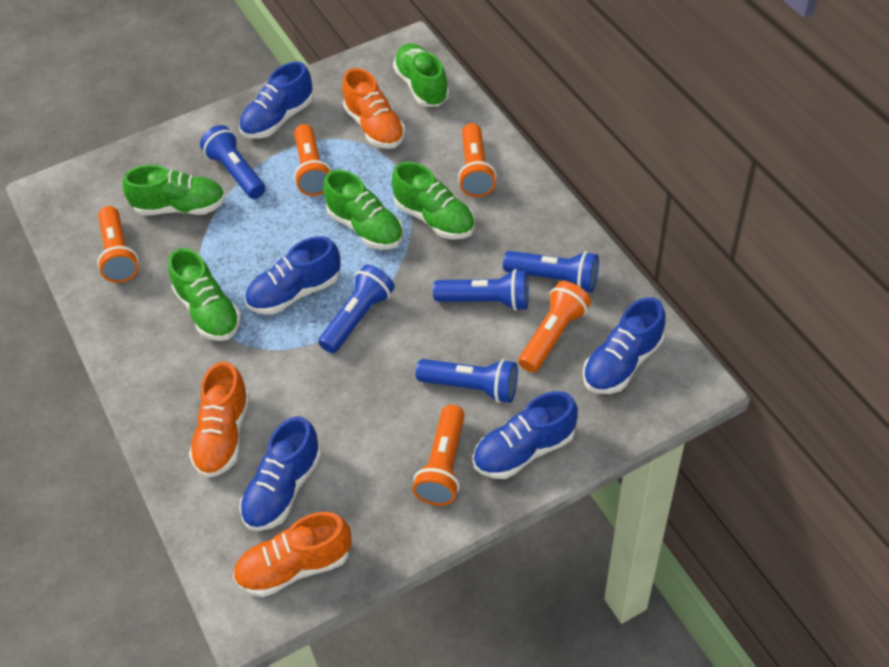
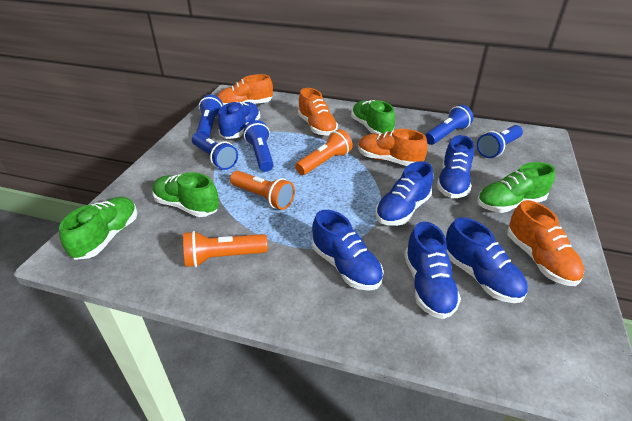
blue shoe: 5 -> 6
green shoe: 5 -> 4
orange flashlight: 5 -> 3
orange shoe: 3 -> 4

